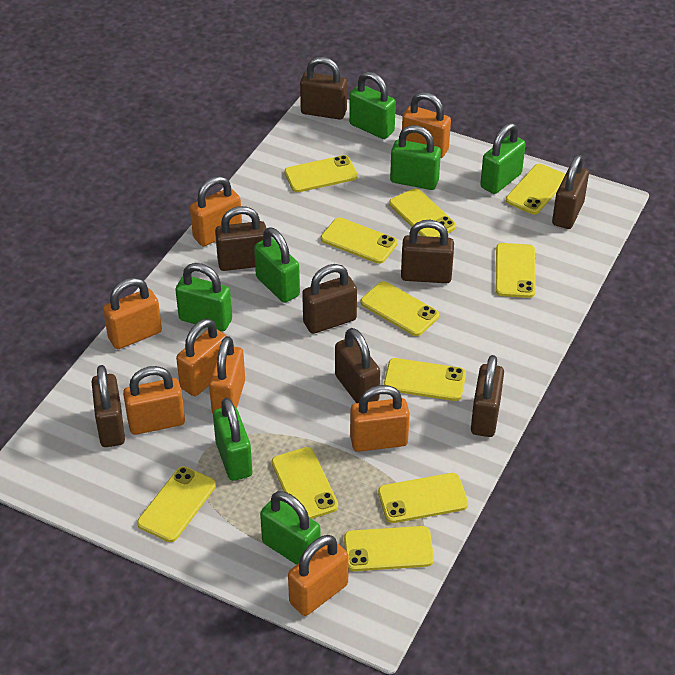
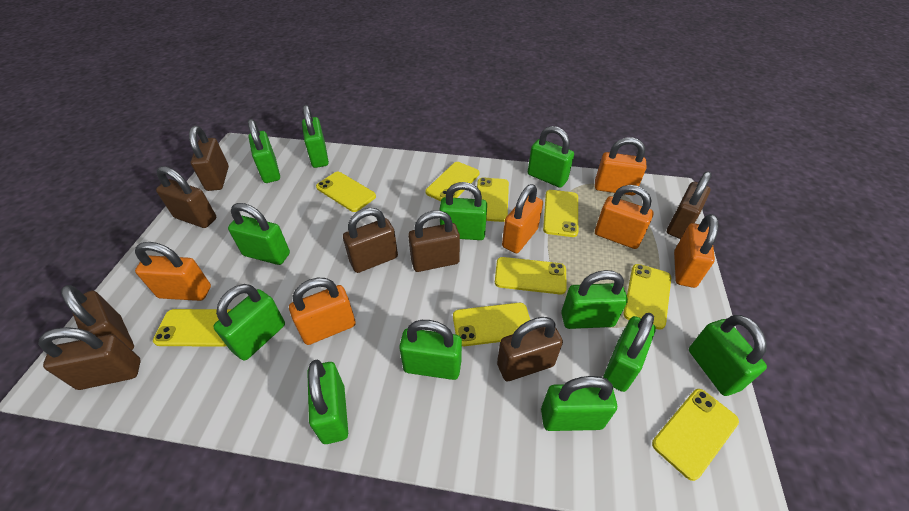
green padlock: 7 -> 12
orange padlock: 8 -> 6
yellow phone: 11 -> 9

